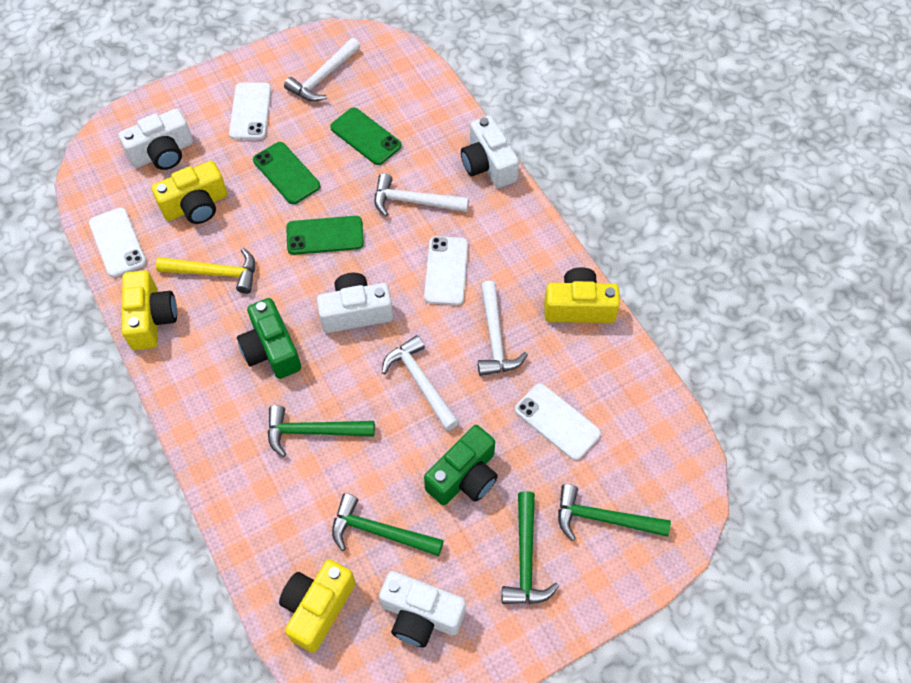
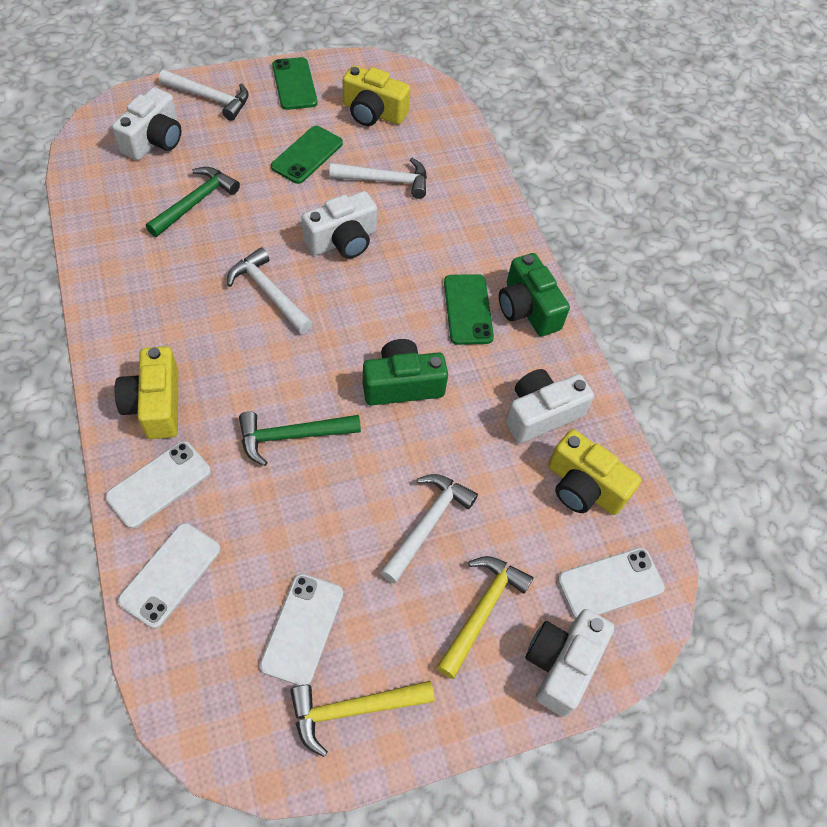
green hammer: 4 -> 2
yellow camera: 4 -> 3
yellow hammer: 1 -> 2

